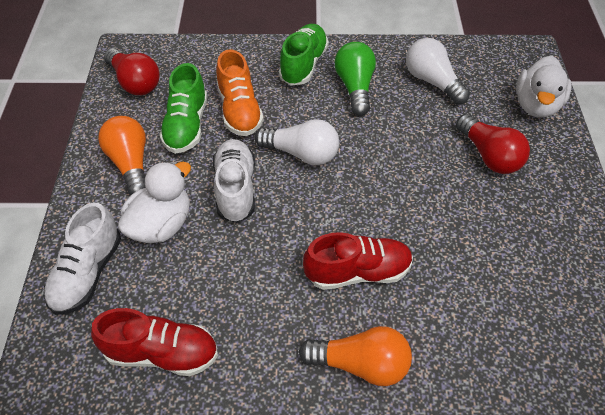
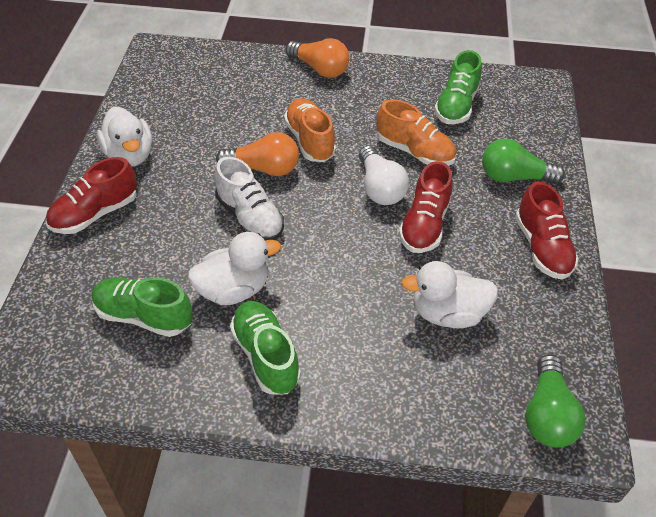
green light bulb: 1 -> 2
green shoe: 2 -> 3
orange shoe: 1 -> 2
red light bulb: 2 -> 0
red shoe: 2 -> 3
white duck: 2 -> 3
white light bulb: 2 -> 1
white shoe: 2 -> 1

